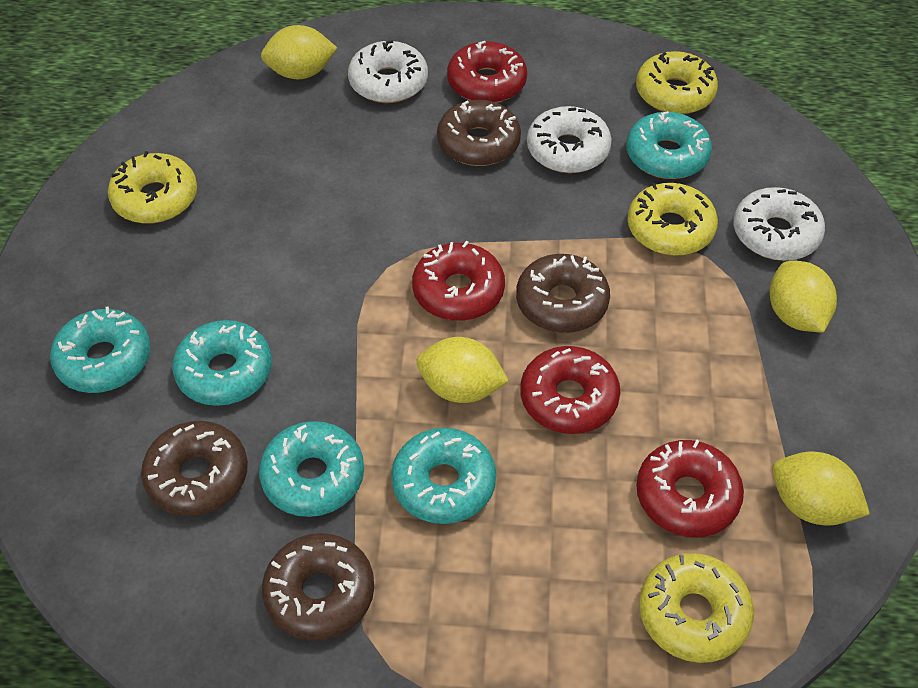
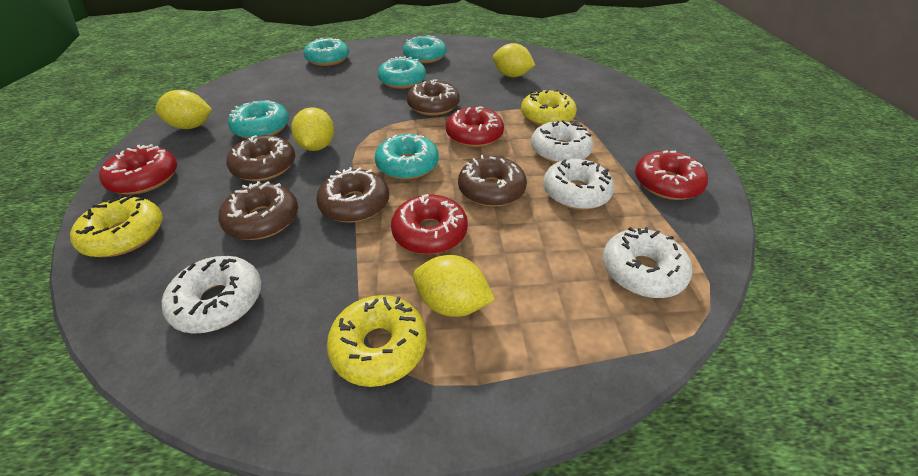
brown donut: 4 -> 5
white donut: 3 -> 4
yellow donut: 4 -> 3

